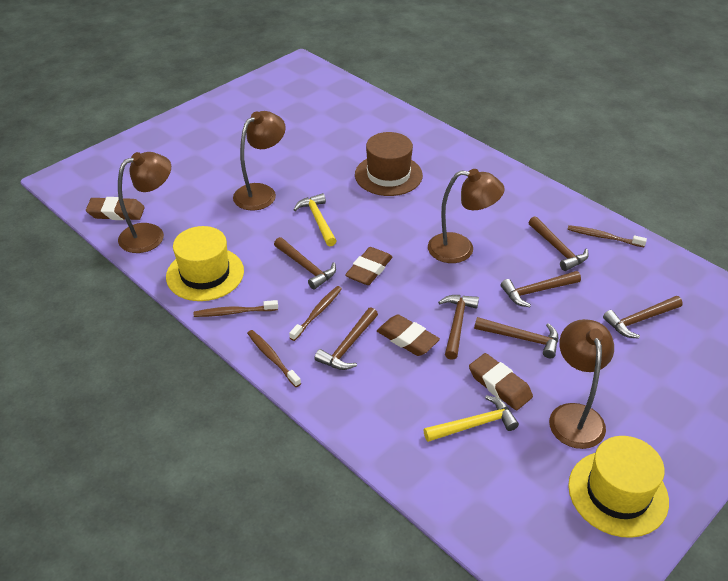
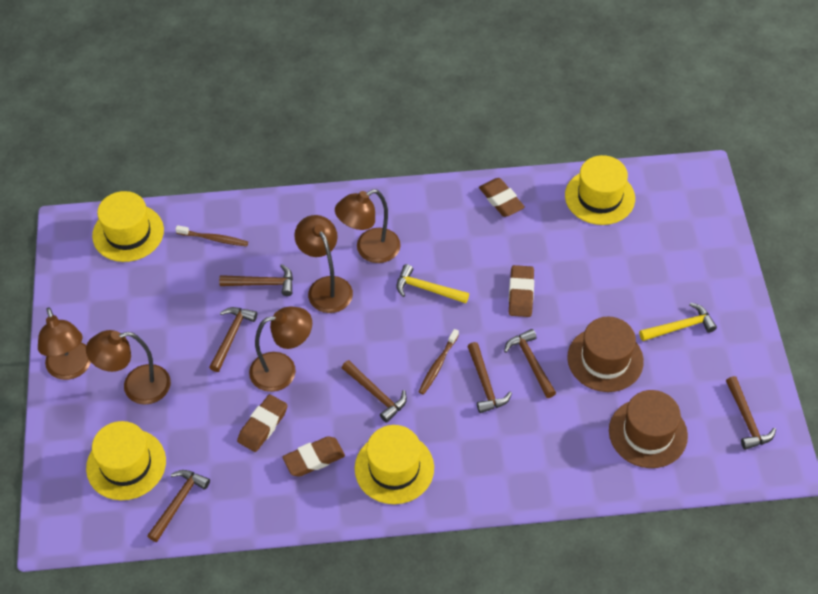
brown hat: 1 -> 2
brown lamp: 4 -> 5
brown toothbrush: 4 -> 2
yellow hat: 2 -> 4

